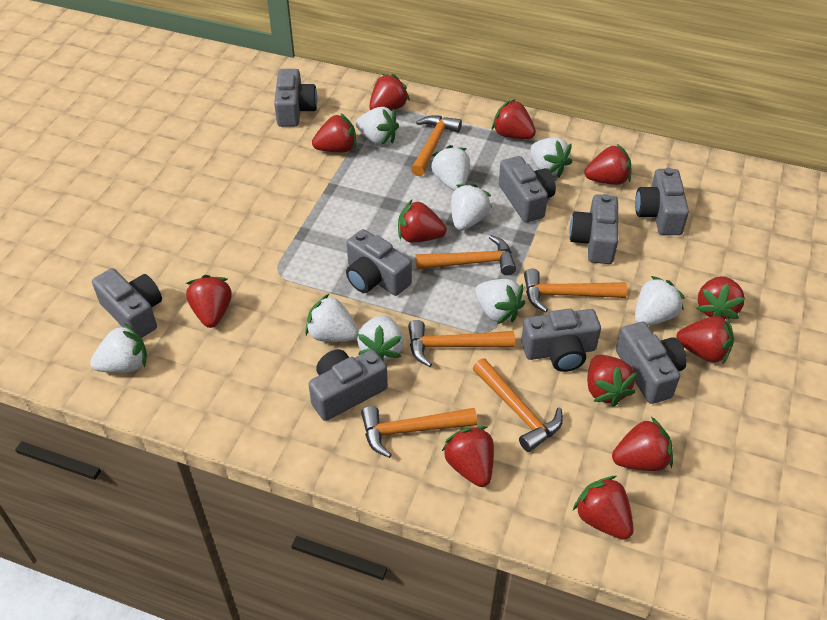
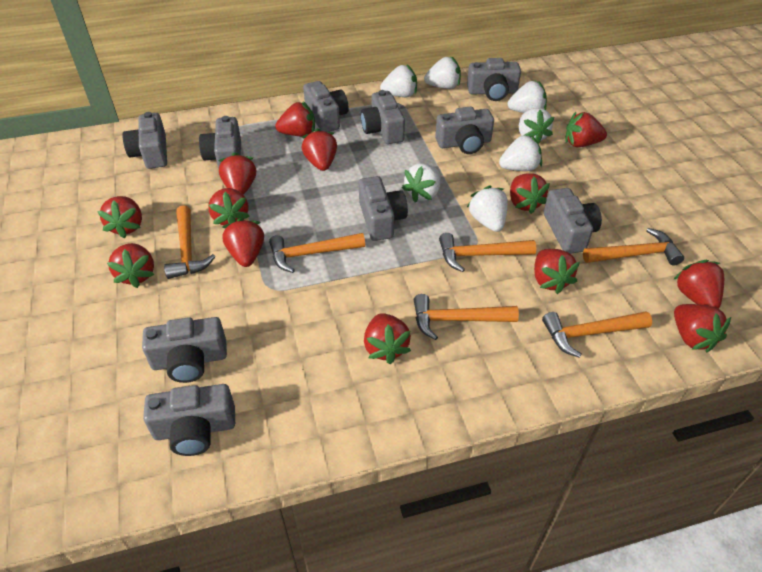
grey camera: 9 -> 10
red strawberry: 12 -> 13
white strawberry: 9 -> 7

